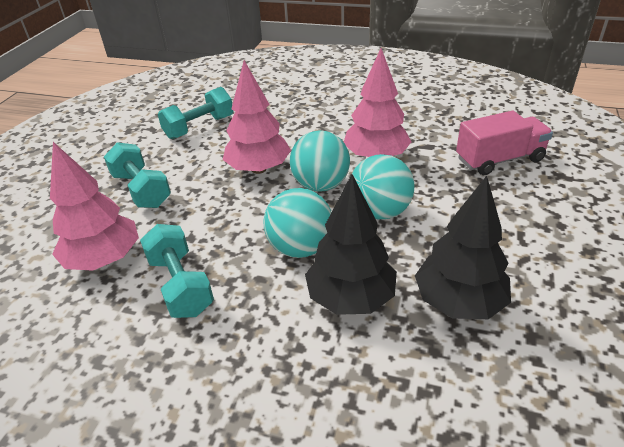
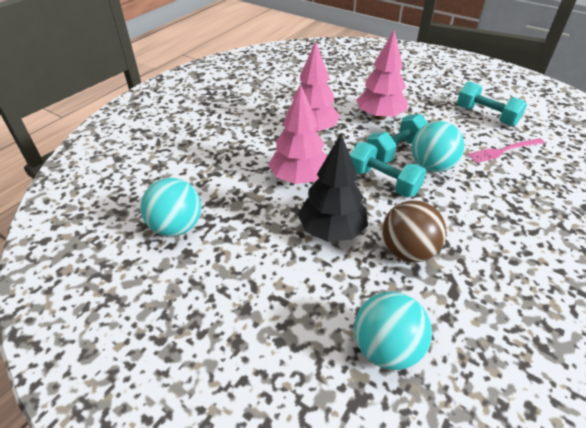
black tree: 2 -> 1
brown ball: 0 -> 1
pink fork: 0 -> 1
pink truck: 1 -> 0

